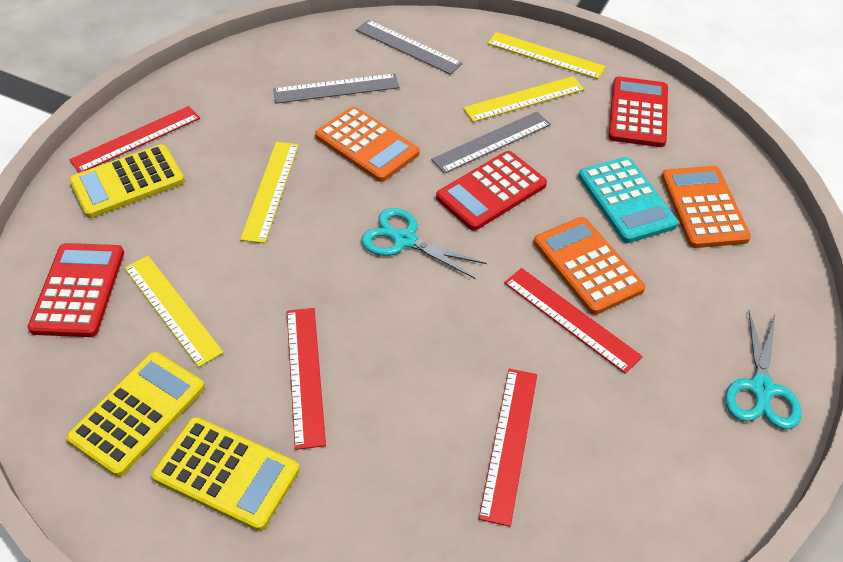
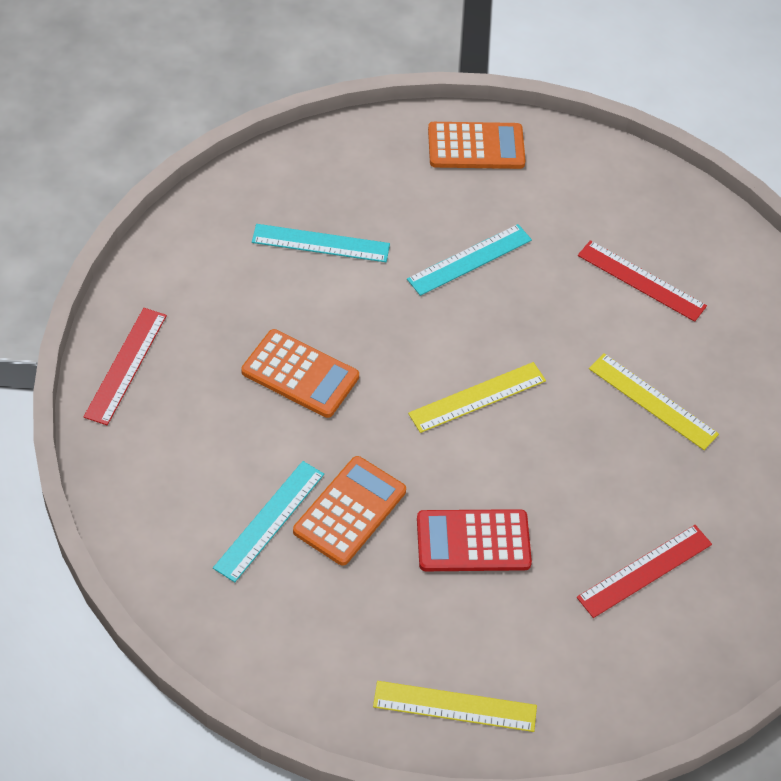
grey ruler: 3 -> 0
red calculator: 3 -> 1
red ruler: 4 -> 3
turquoise calculator: 1 -> 0
turquoise ruler: 0 -> 3
turquoise scissors: 2 -> 0
yellow calculator: 3 -> 0
yellow ruler: 4 -> 3

